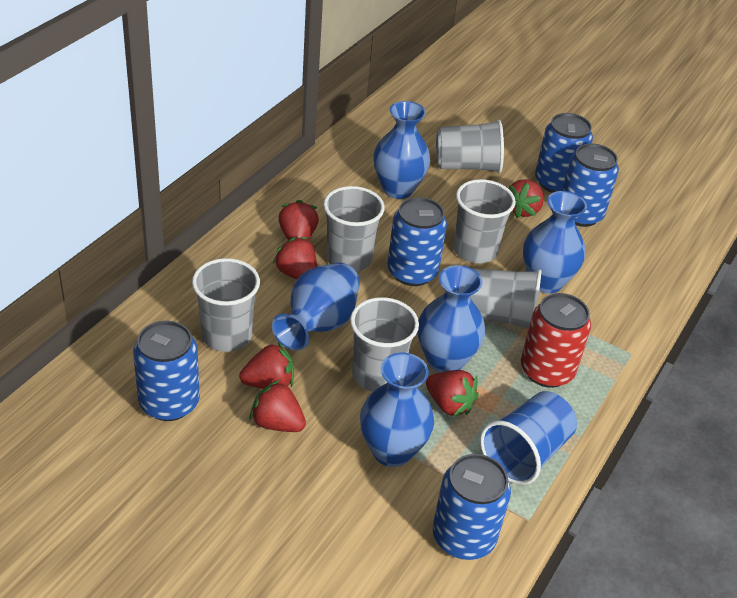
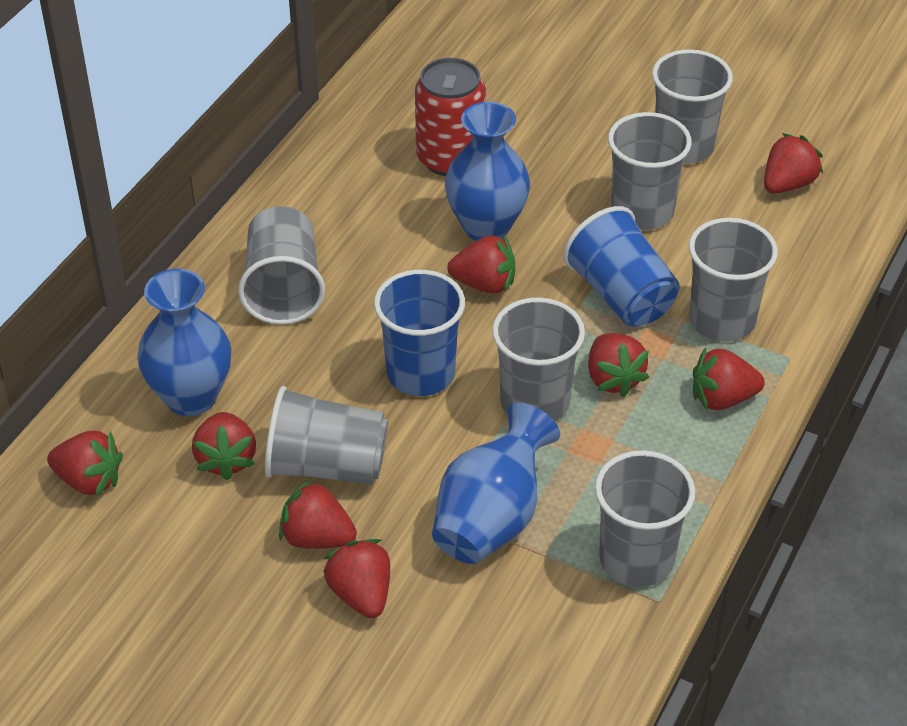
blue can: 5 -> 0
blue cup: 1 -> 2
blue vase: 5 -> 3
grey cup: 6 -> 7
red strawberry: 6 -> 8

